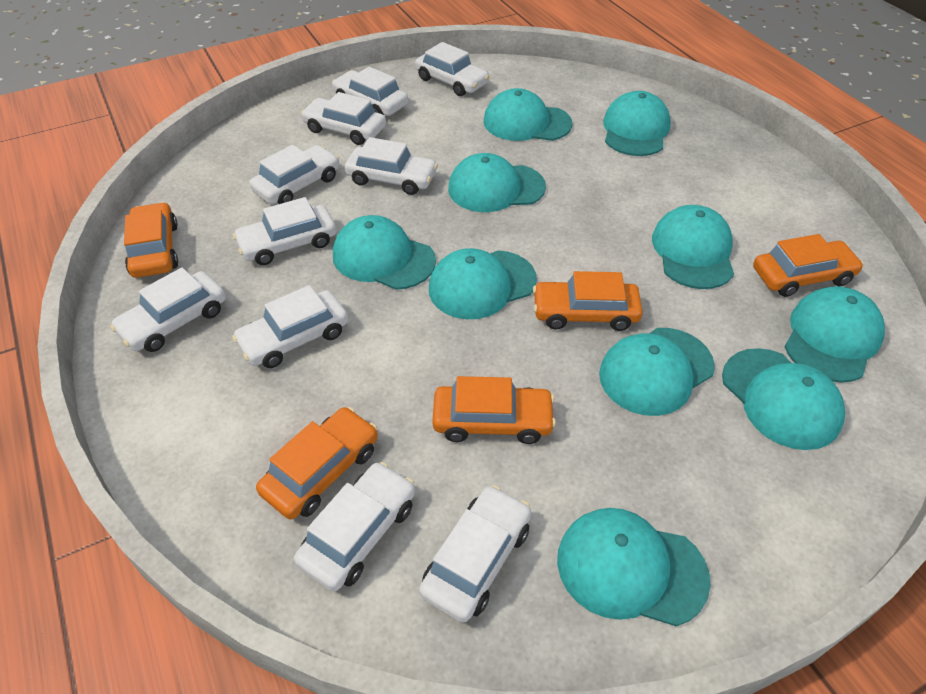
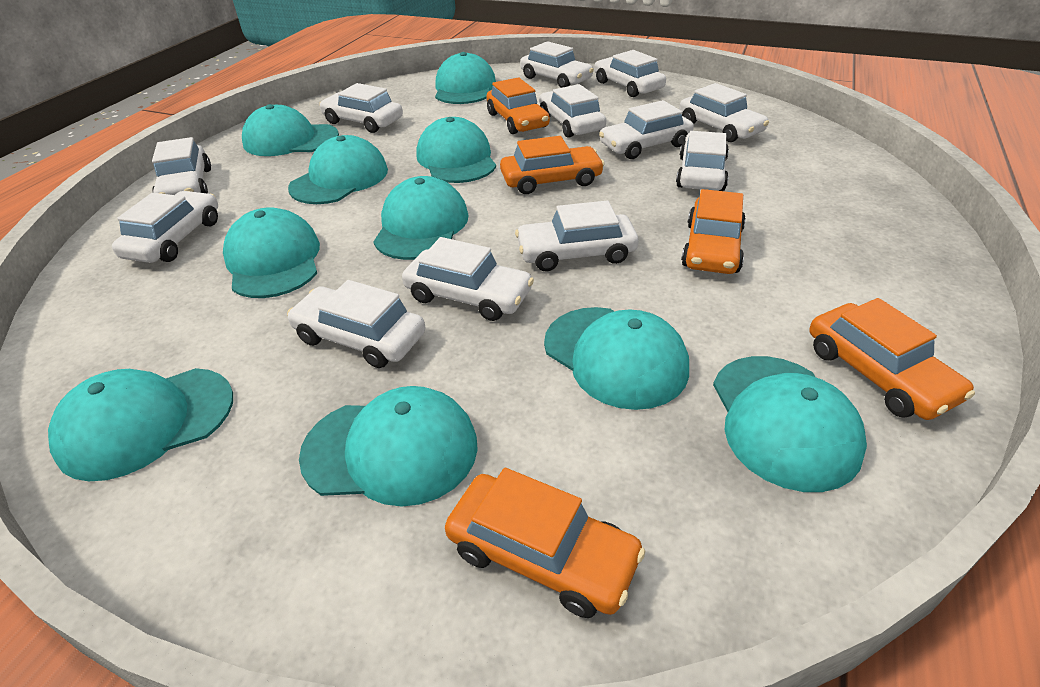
white car: 10 -> 12

